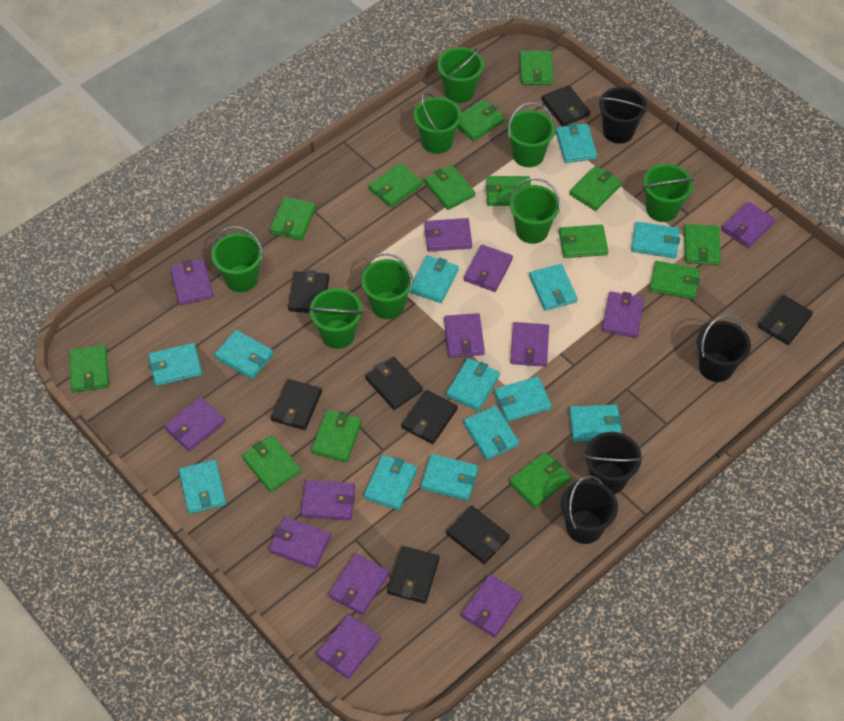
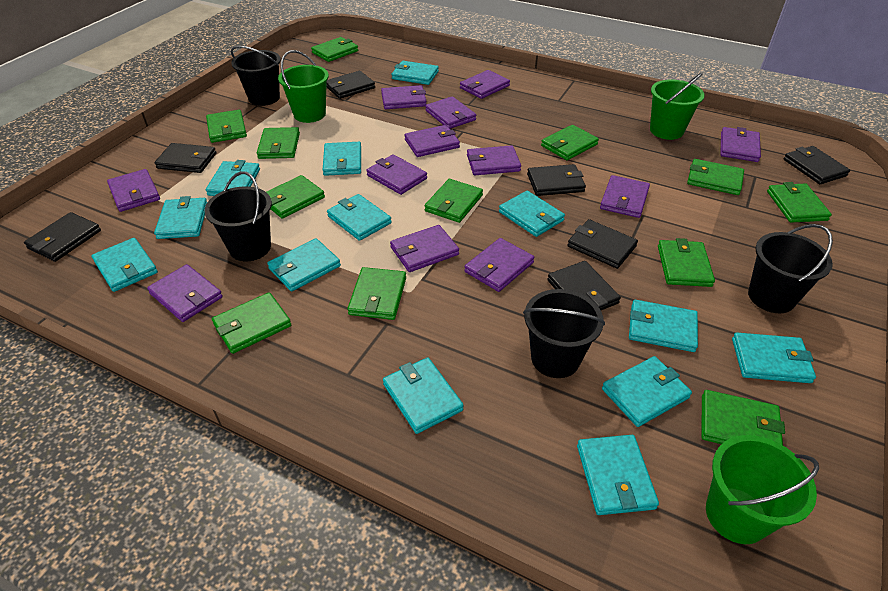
black wallet: 8 -> 7
green bucket: 8 -> 3
green wallet: 14 -> 12
purple wallet: 13 -> 12

